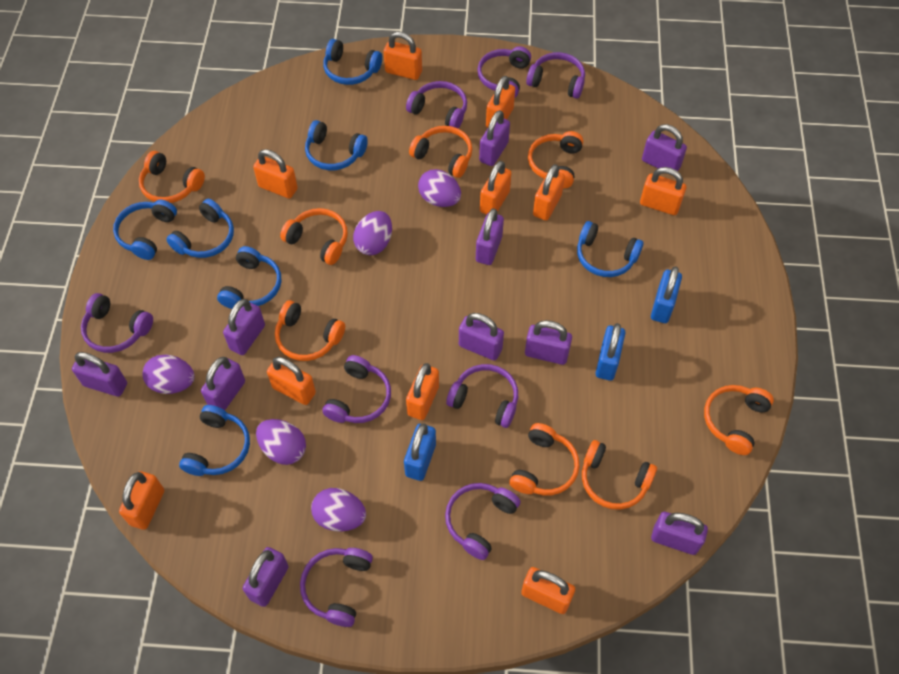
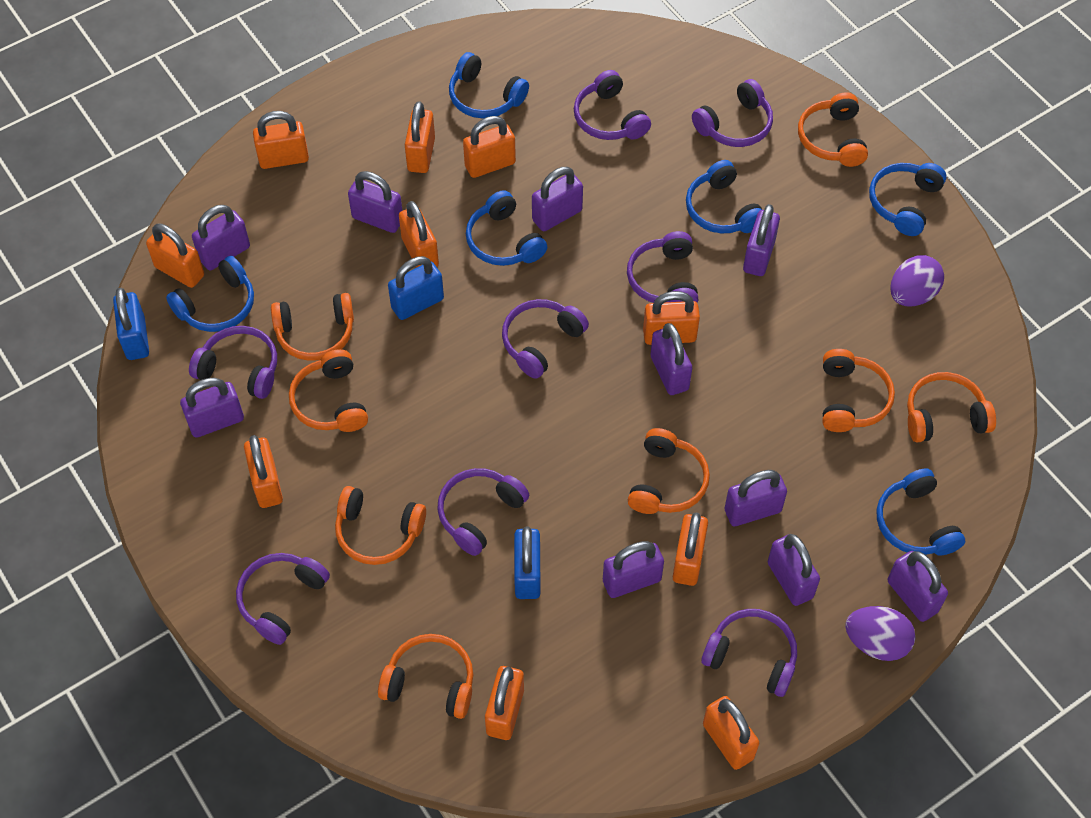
blue headphones: 7 -> 6
purple egg: 5 -> 2

